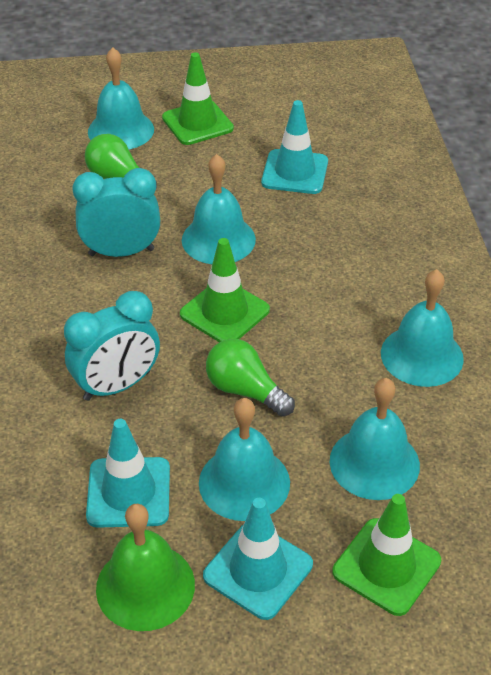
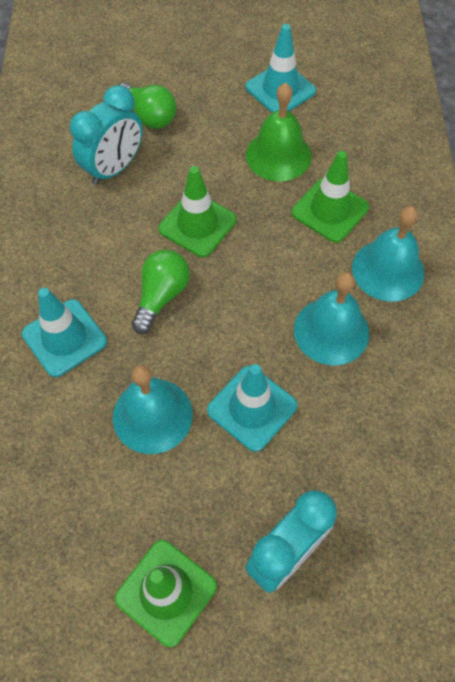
turquoise bell: 5 -> 3

